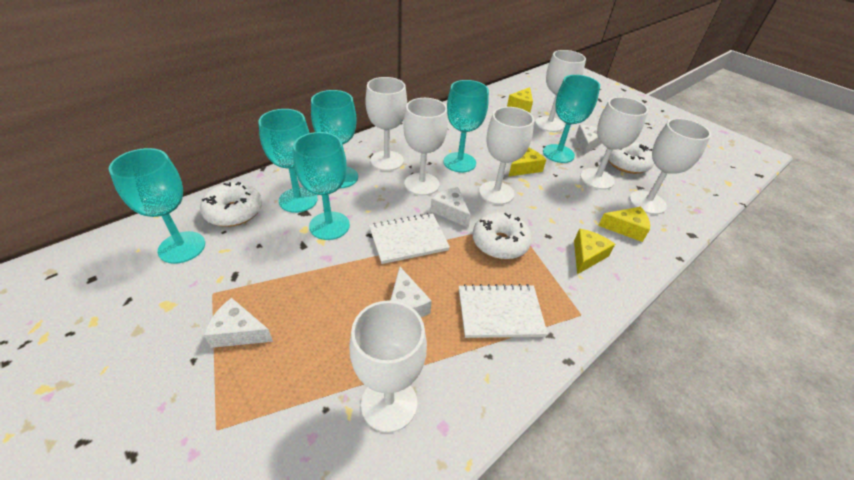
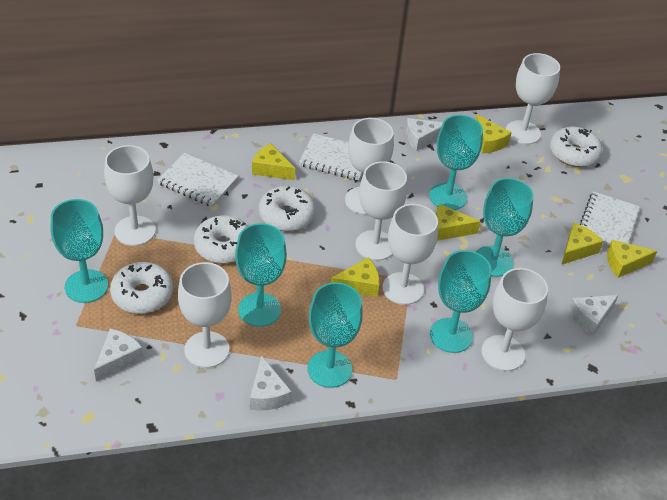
white donut: 3 -> 4
white notebook: 2 -> 3
yellow cheese: 4 -> 6

